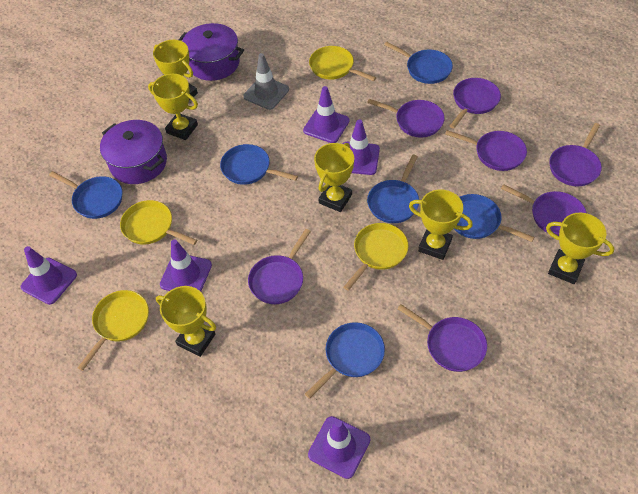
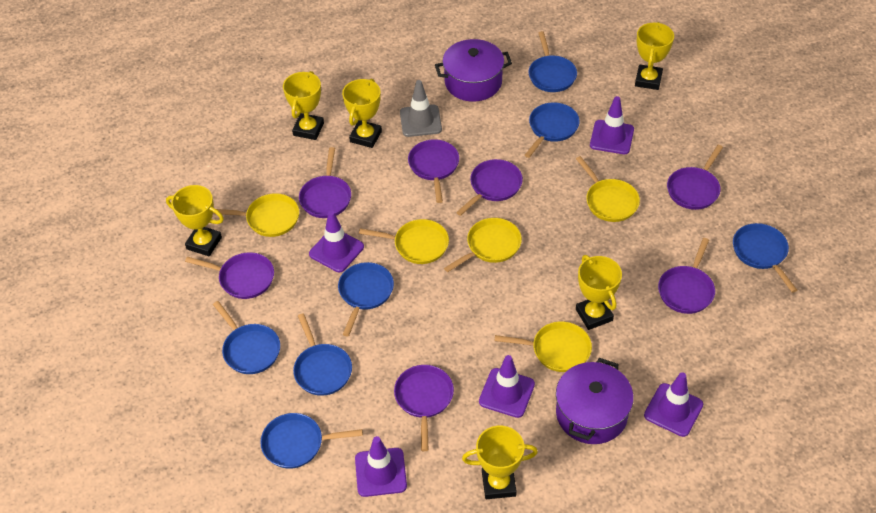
blue pan: 6 -> 7
yellow pan: 4 -> 5

